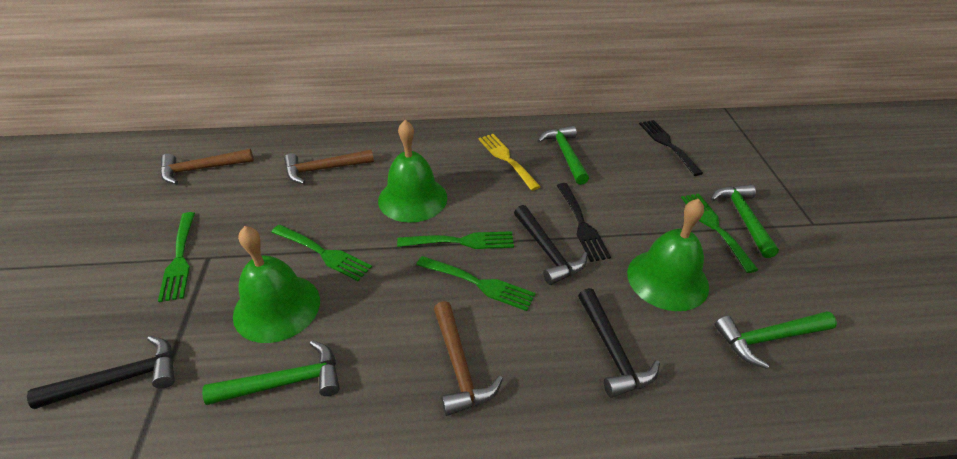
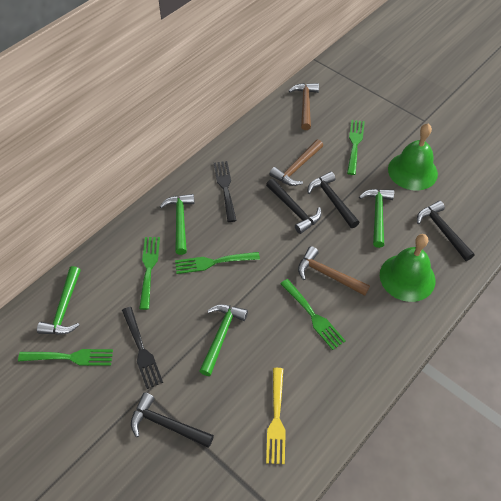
black hammer: 3 -> 4
green bell: 3 -> 2

